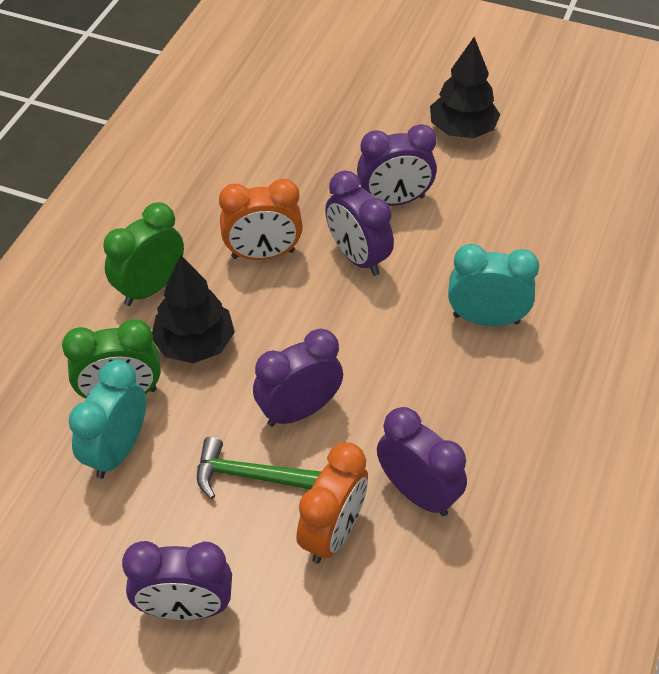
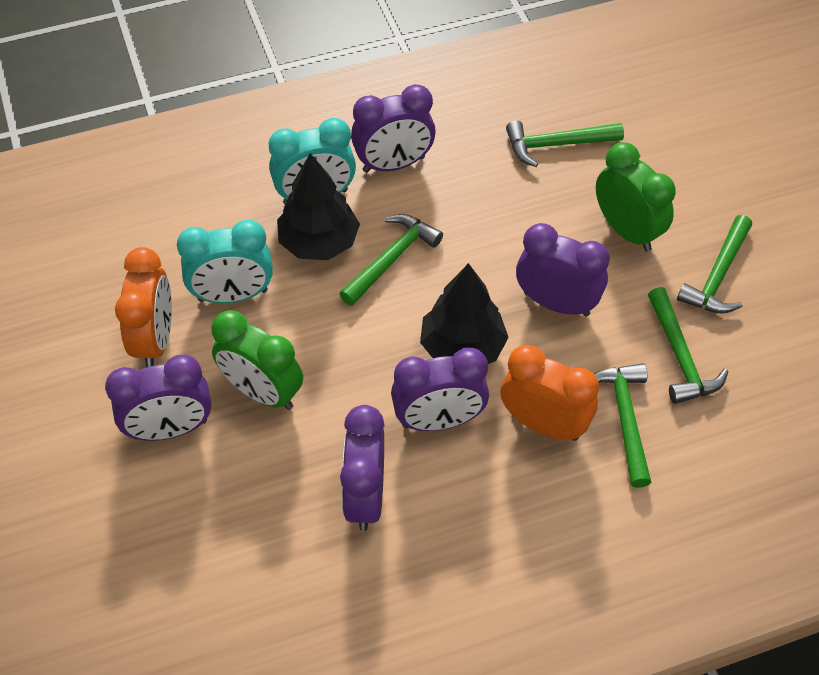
green hammer: 1 -> 5

